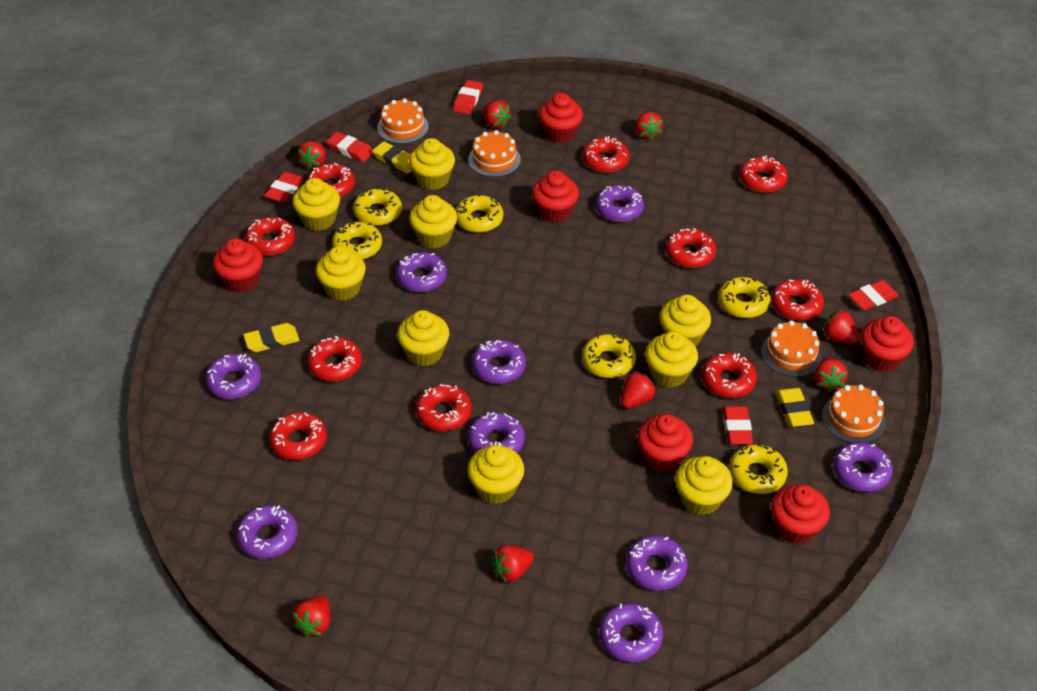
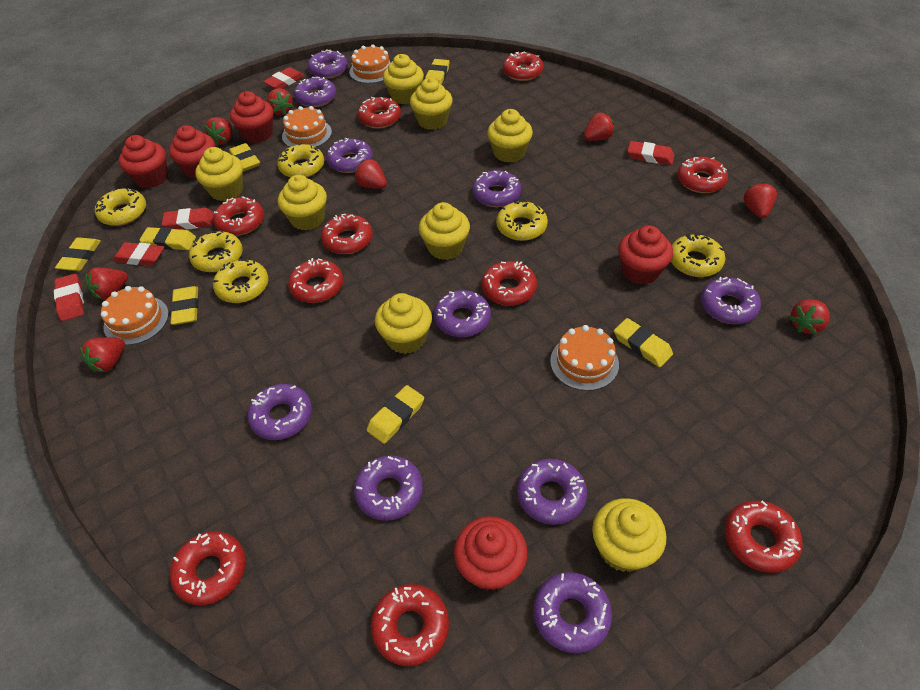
purple donut: 9 -> 10
red cupcake: 6 -> 5
yellow cupcake: 9 -> 8
yellow eraser: 3 -> 7

